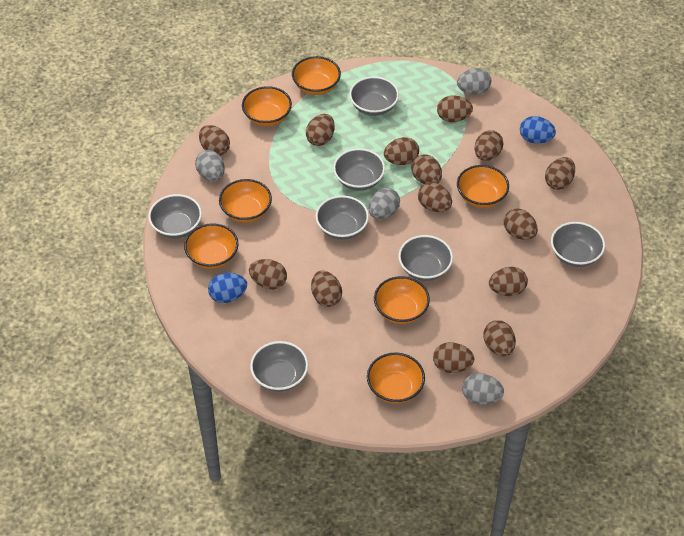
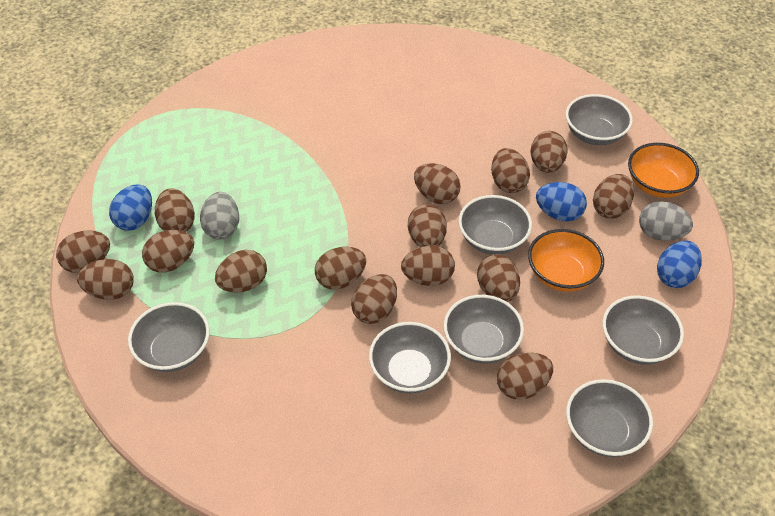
blue egg: 2 -> 3
brown egg: 14 -> 15
grey egg: 4 -> 2
orange bowl: 7 -> 2

